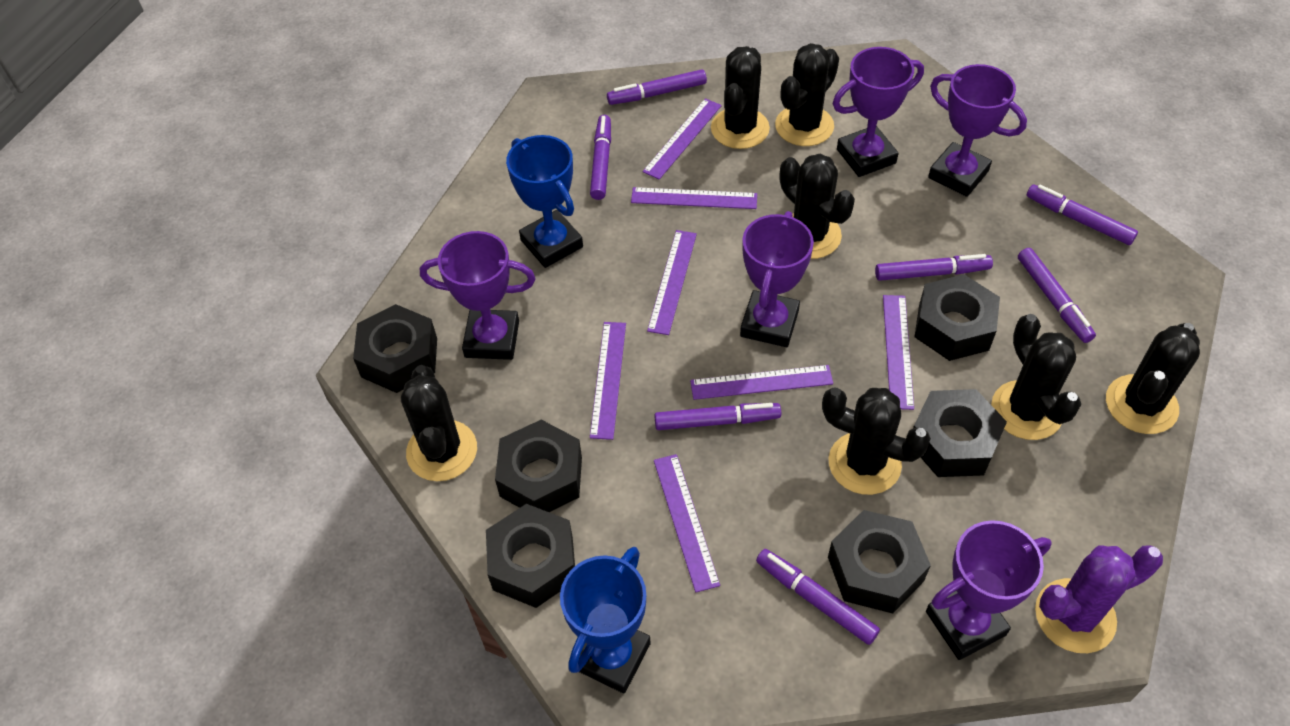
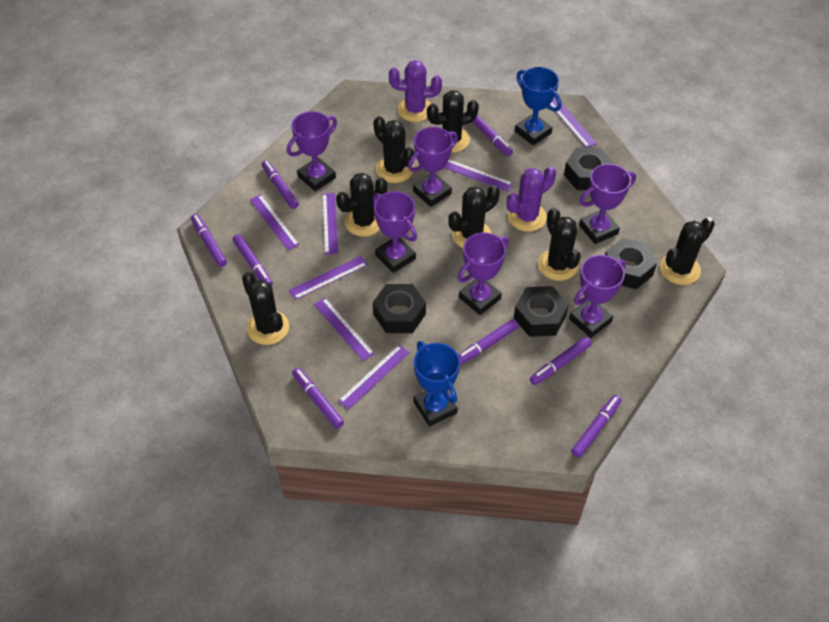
black nut: 6 -> 4
purple cactus: 1 -> 2
purple marker: 7 -> 8
purple trophy: 5 -> 6

